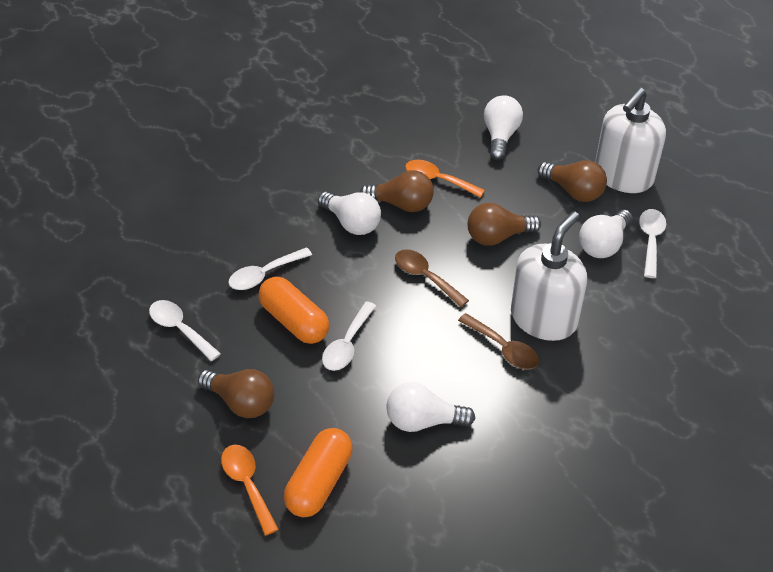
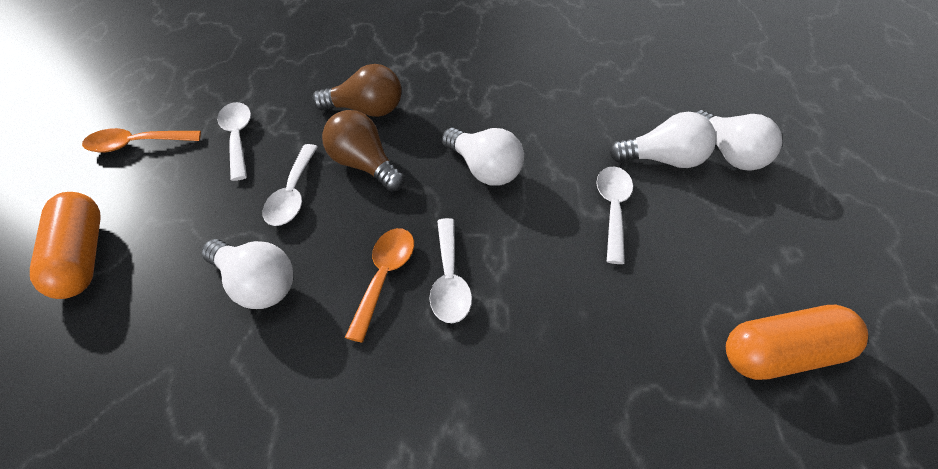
brown light bulb: 4 -> 2
brown spoon: 2 -> 0
white soap dispenser: 2 -> 0

